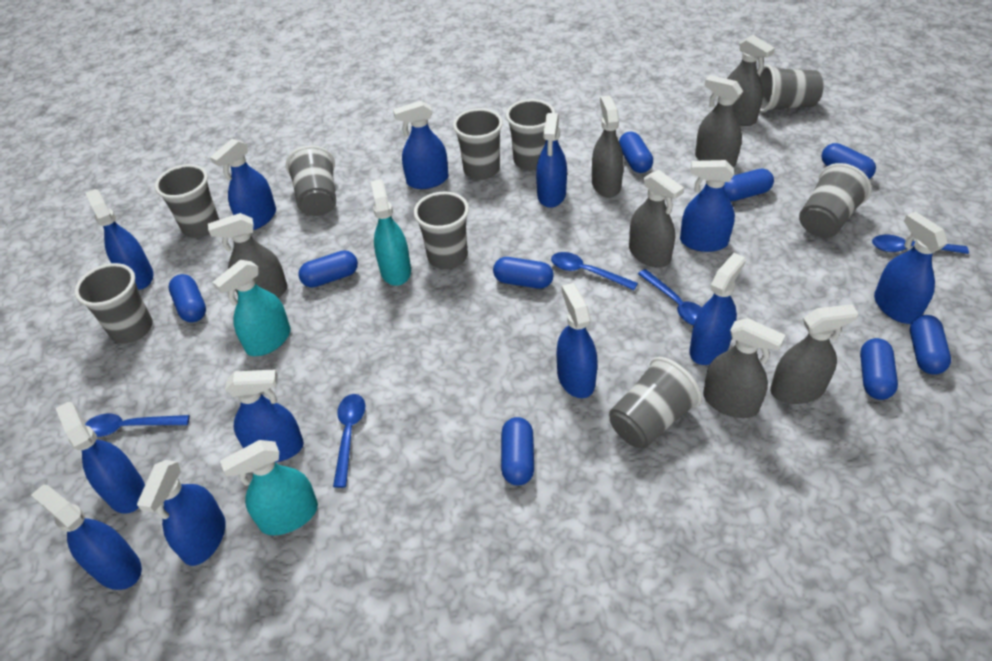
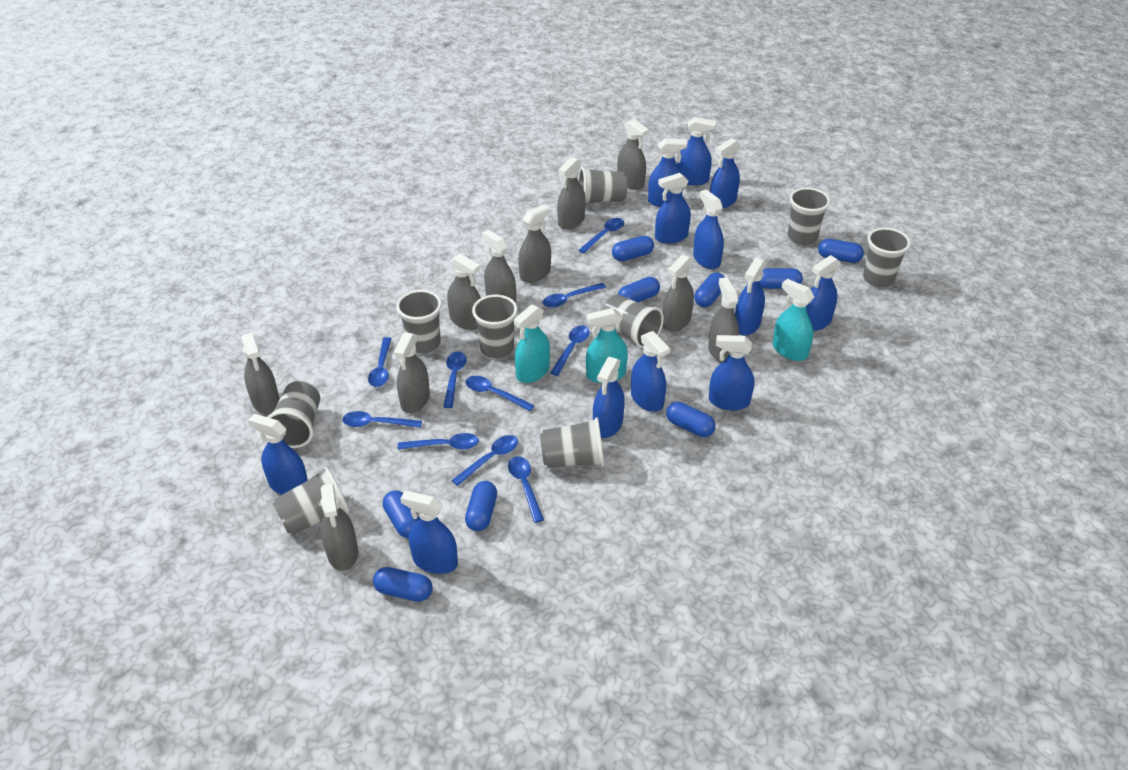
blue spoon: 5 -> 10
grey spray bottle: 7 -> 10

